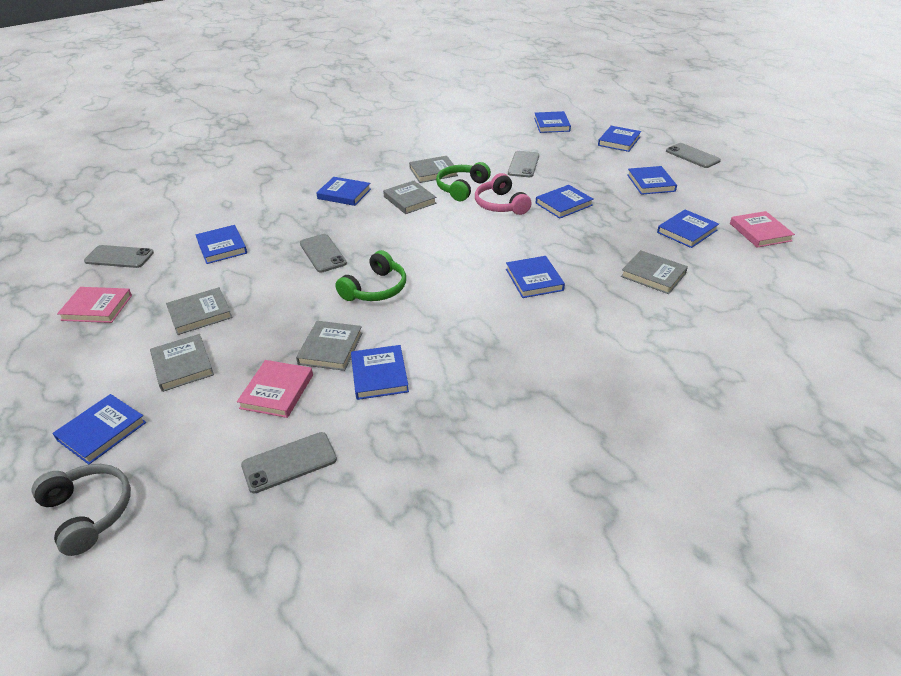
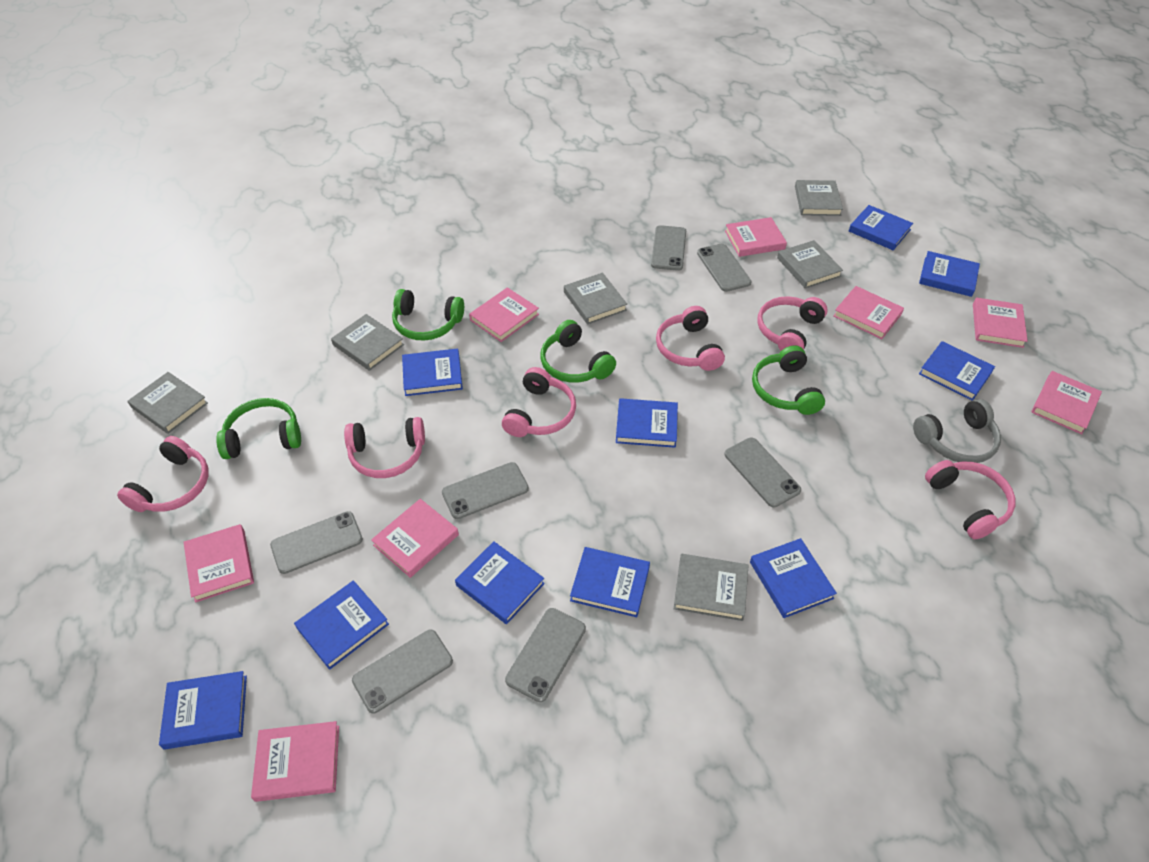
green headphones: 2 -> 4
grey phone: 5 -> 7
pink book: 3 -> 8
pink headphones: 1 -> 6

